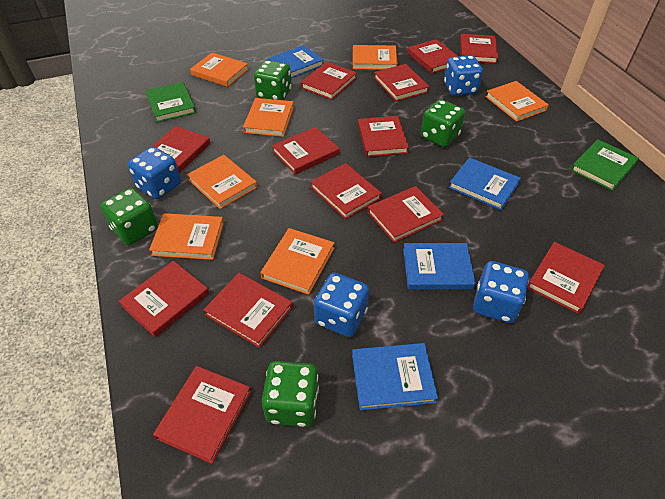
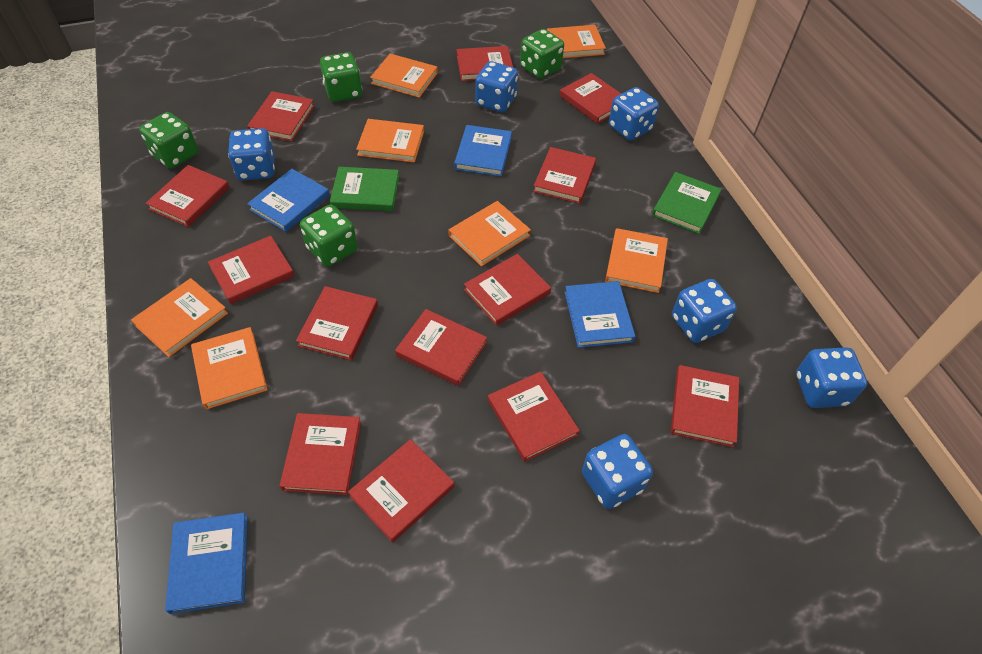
blue dice: 4 -> 6

